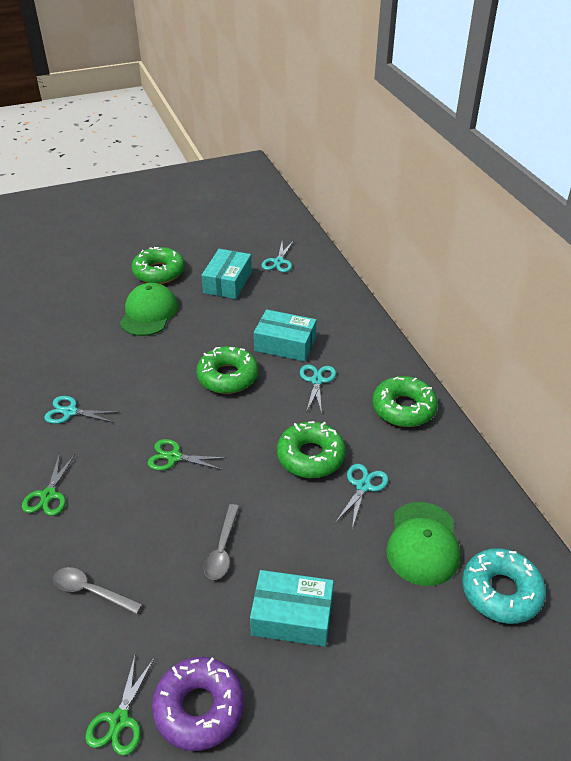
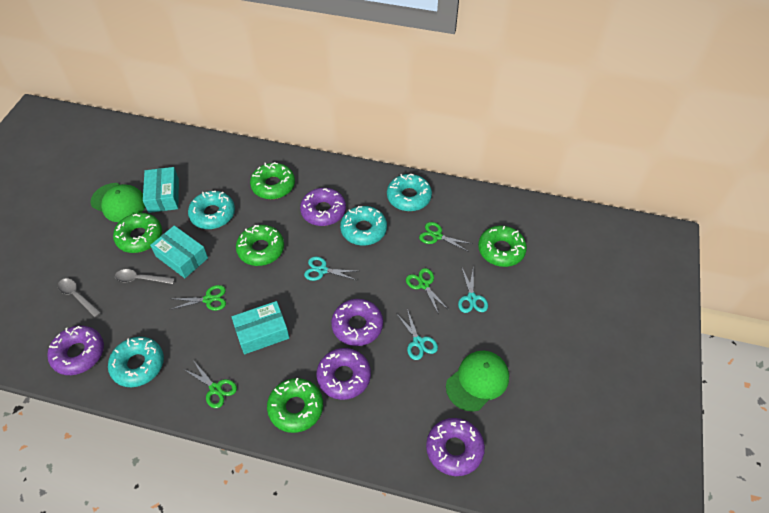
green donut: 4 -> 5
green scissors: 3 -> 4
purple donut: 1 -> 5
turquoise donut: 1 -> 4
turquoise scissors: 4 -> 3

